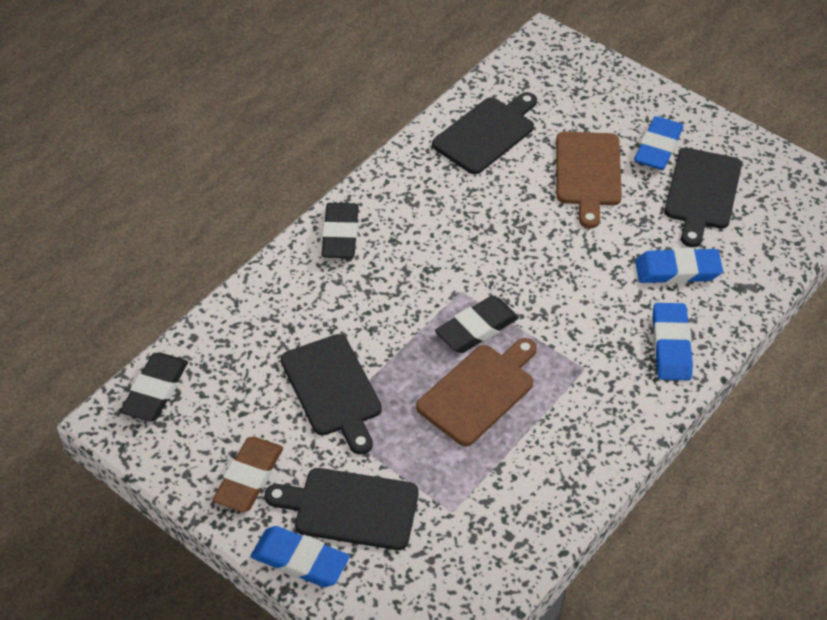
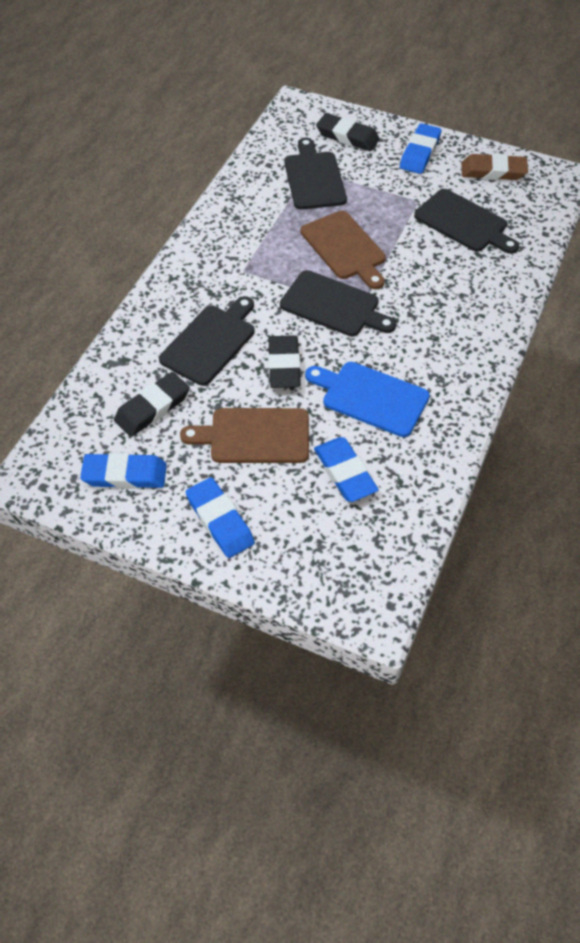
blue cutting board: 0 -> 1

